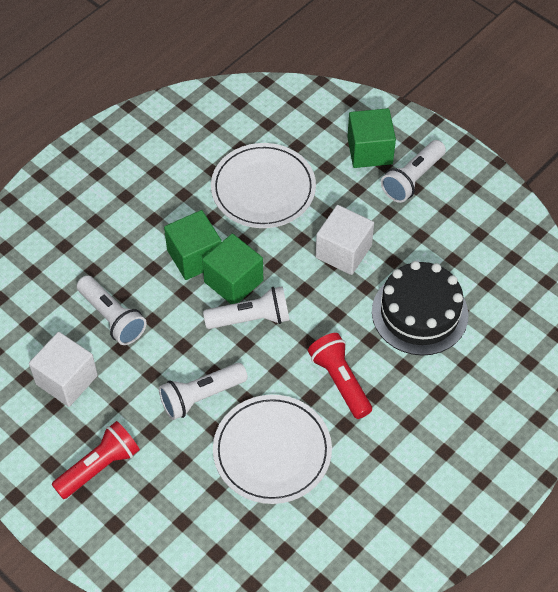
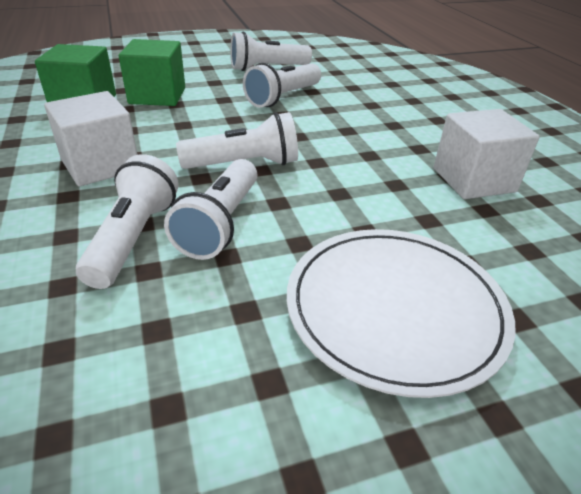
black cake: 1 -> 0
green cube: 3 -> 2
red flashlight: 2 -> 0
white flashlight: 4 -> 5
white plate: 2 -> 1

